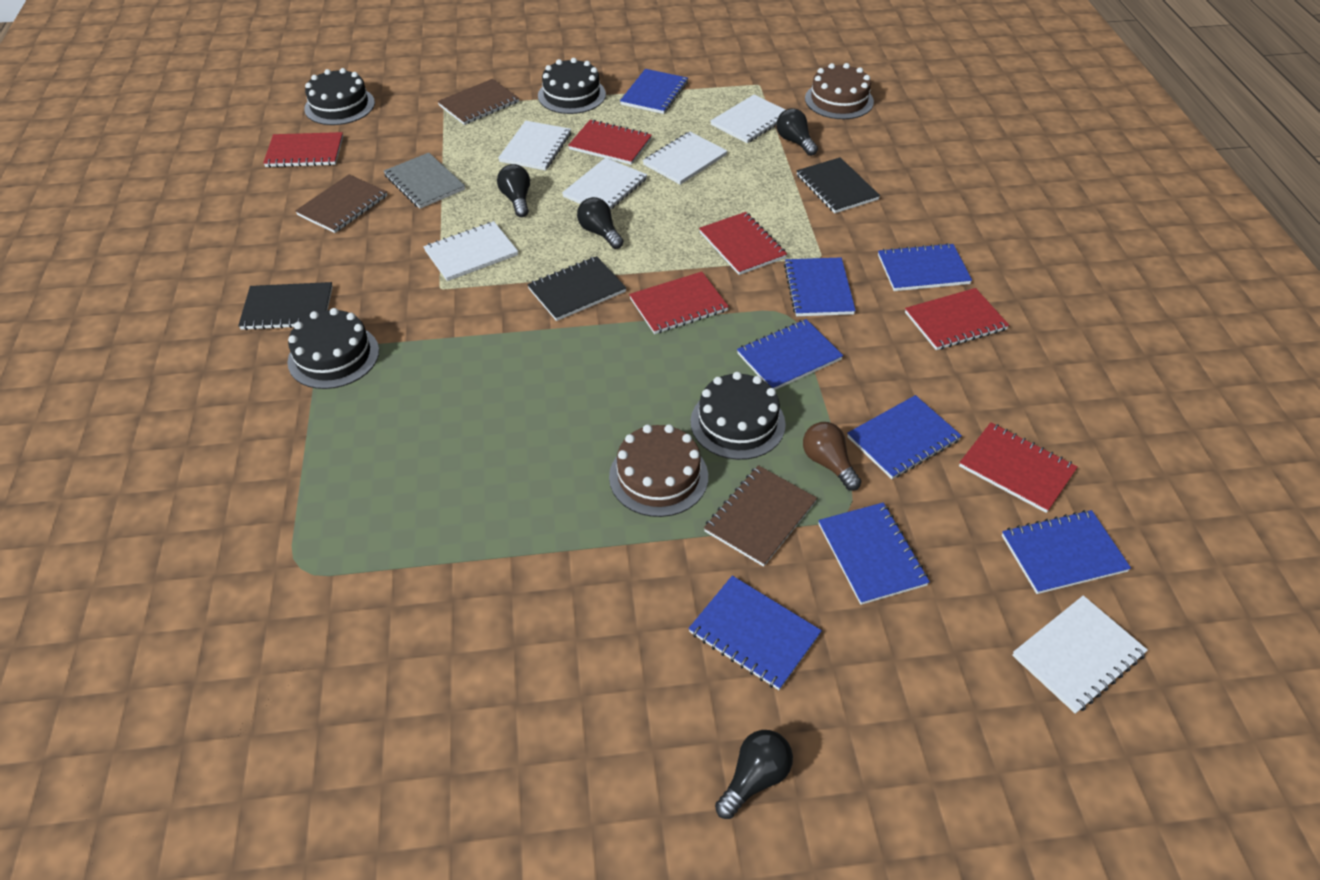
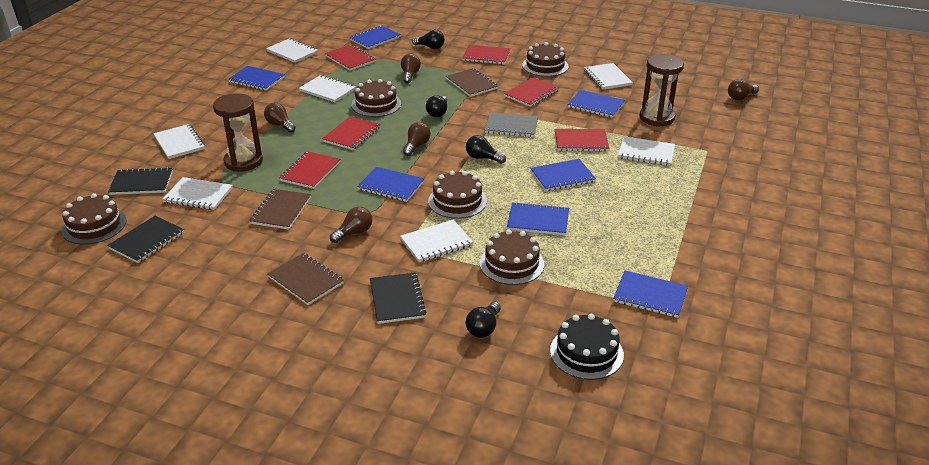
black cake: 4 -> 1
blue notebook: 8 -> 7
brown cake: 2 -> 5
brown hourglass: 0 -> 2
brown light bulb: 1 -> 5
white notebook: 6 -> 7

